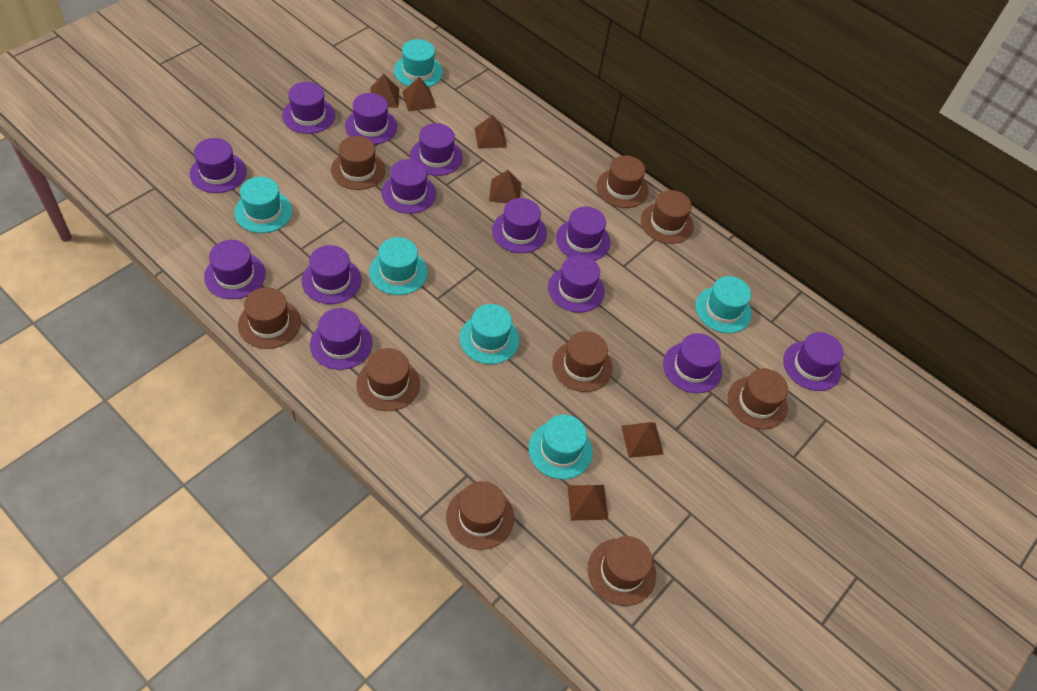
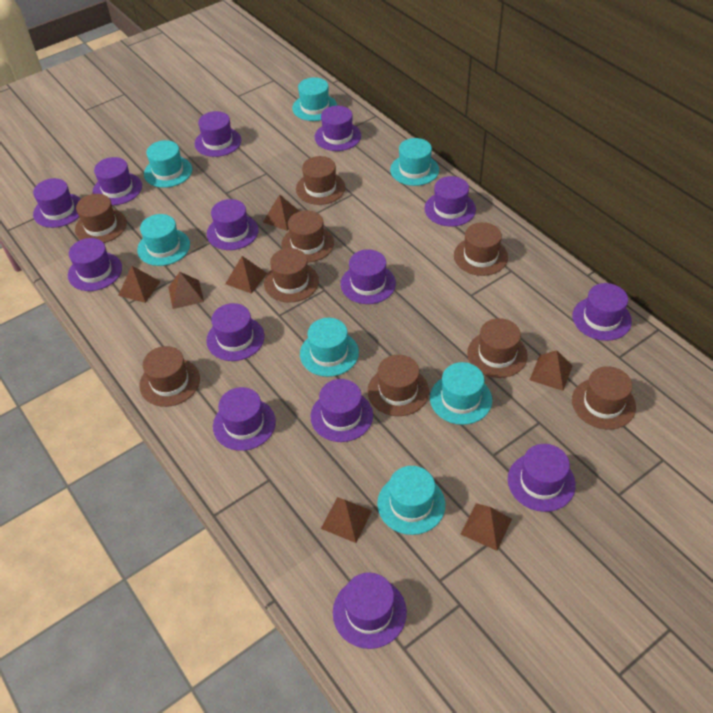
brown pyramid: 6 -> 7
purple hat: 13 -> 14
turquoise hat: 6 -> 7

